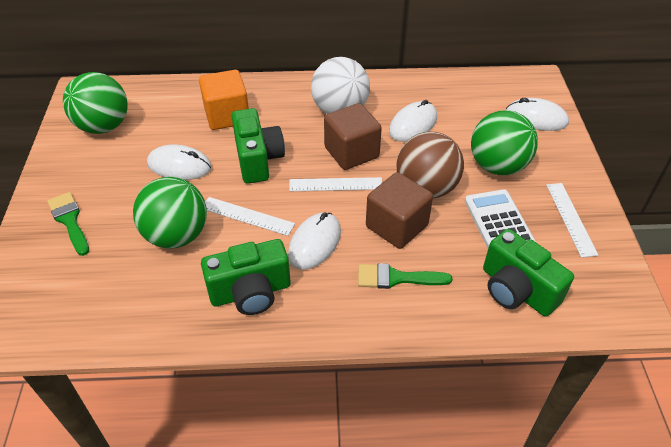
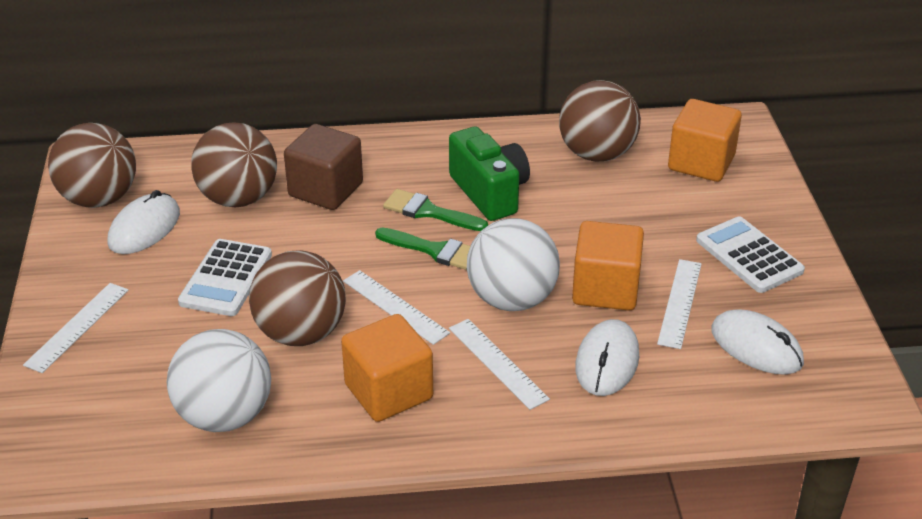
brown ball: 1 -> 4
brown cube: 2 -> 1
green ball: 3 -> 0
green camera: 3 -> 1
orange cube: 1 -> 3
white ball: 1 -> 2
white calculator: 1 -> 2
white mouse: 4 -> 3
white ruler: 3 -> 4

